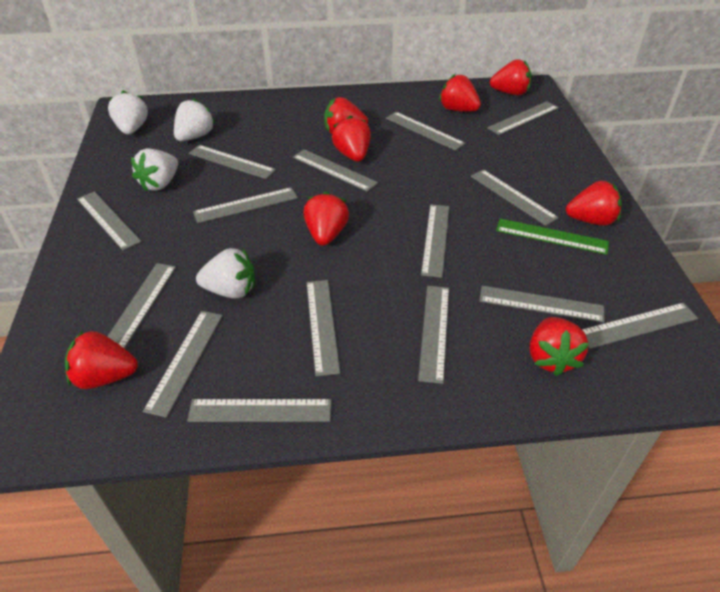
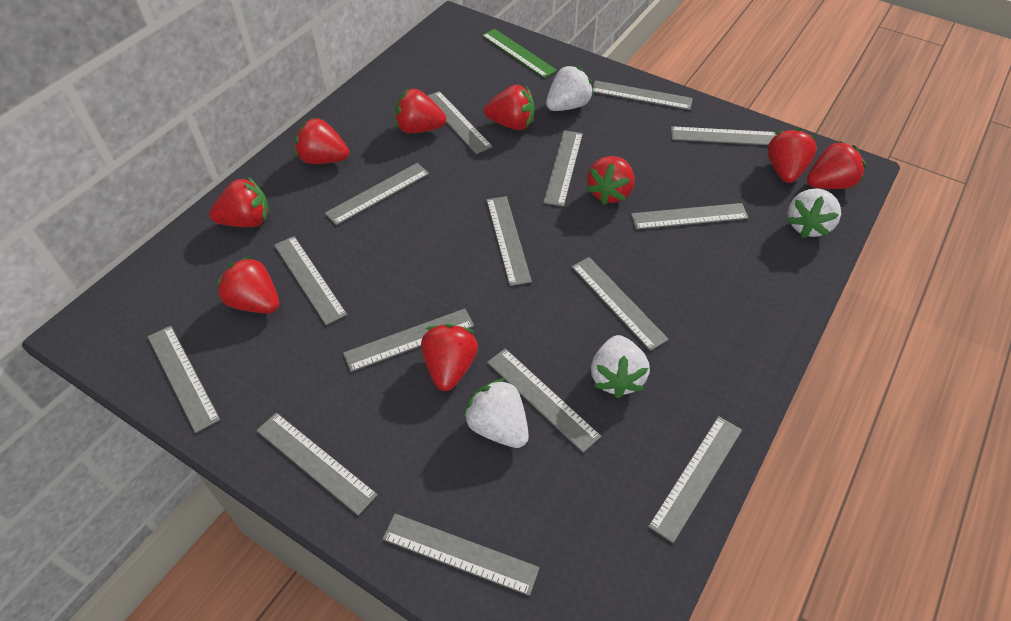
red strawberry: 8 -> 9

